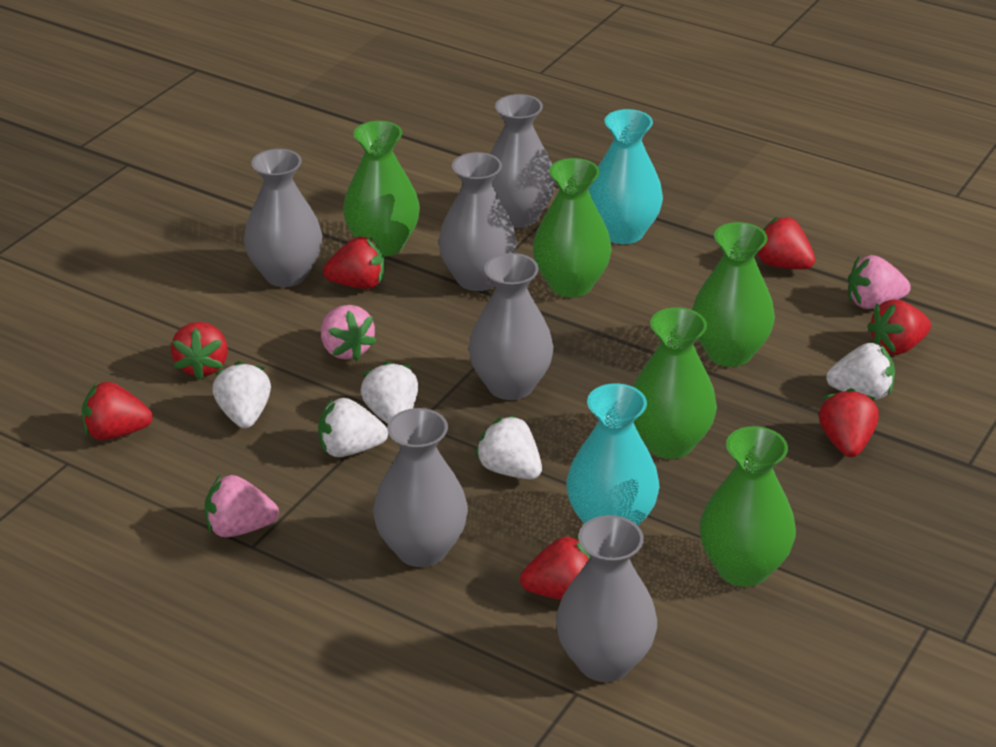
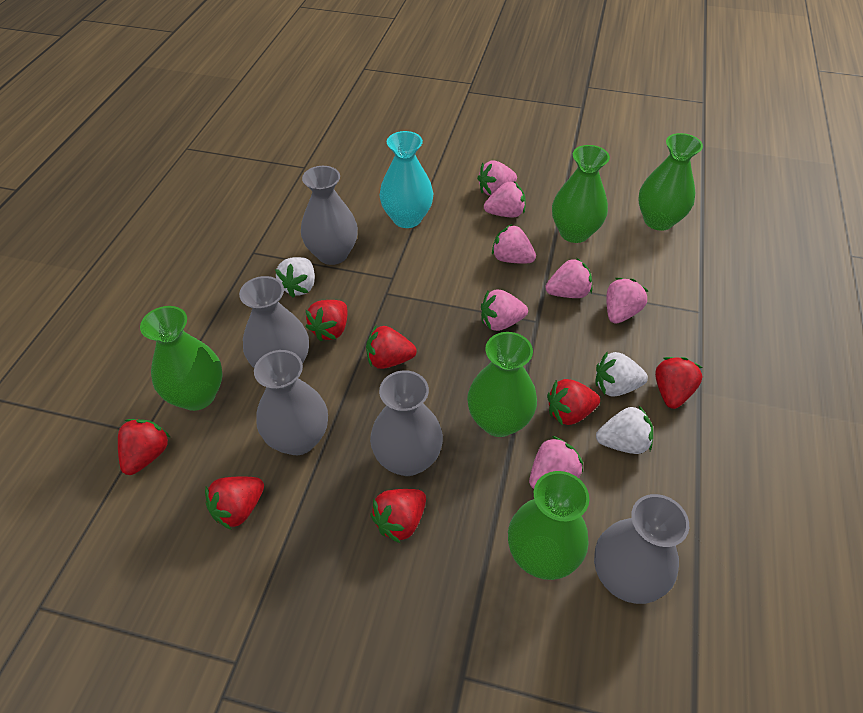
grey vase: 6 -> 5
pink strawberry: 3 -> 7
turquoise vase: 2 -> 1
white strawberry: 5 -> 3

